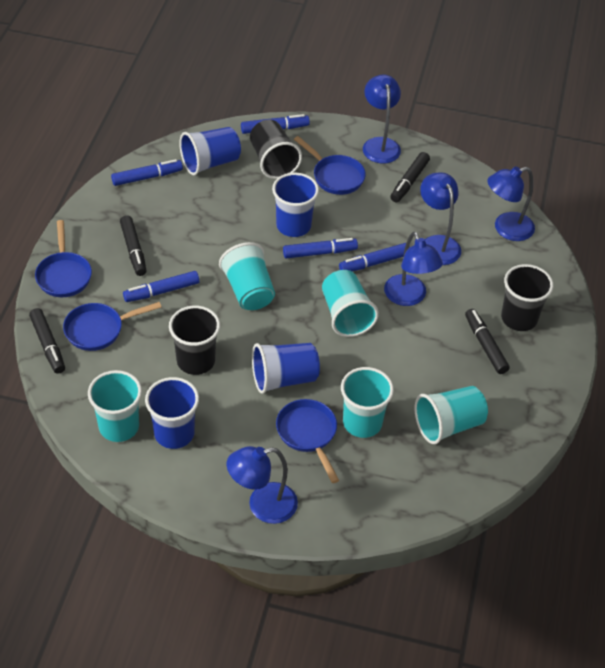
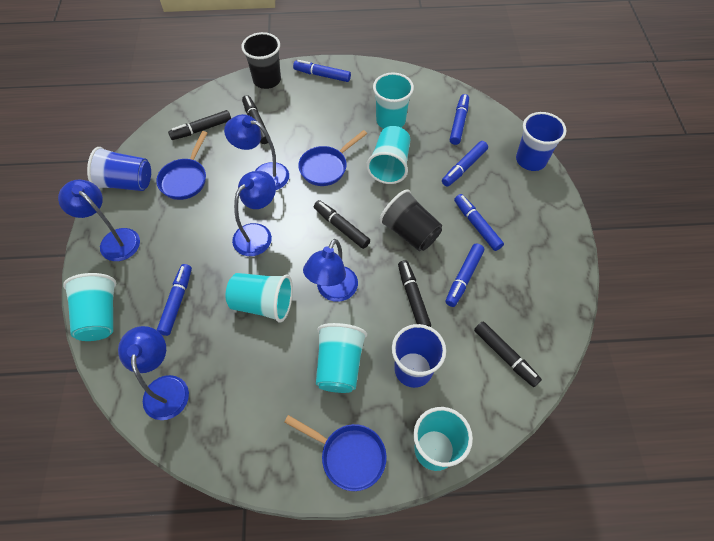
black cup: 3 -> 2
black marker: 4 -> 5
blue cup: 4 -> 3
blue marker: 5 -> 6
blue pan: 4 -> 3
turquoise cup: 5 -> 6

